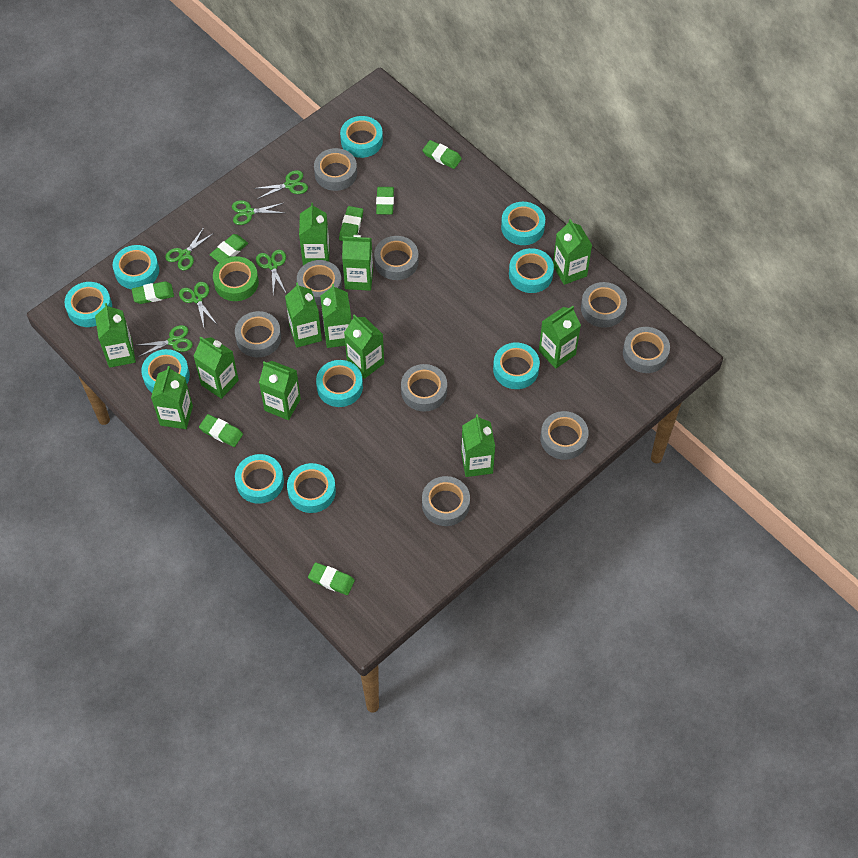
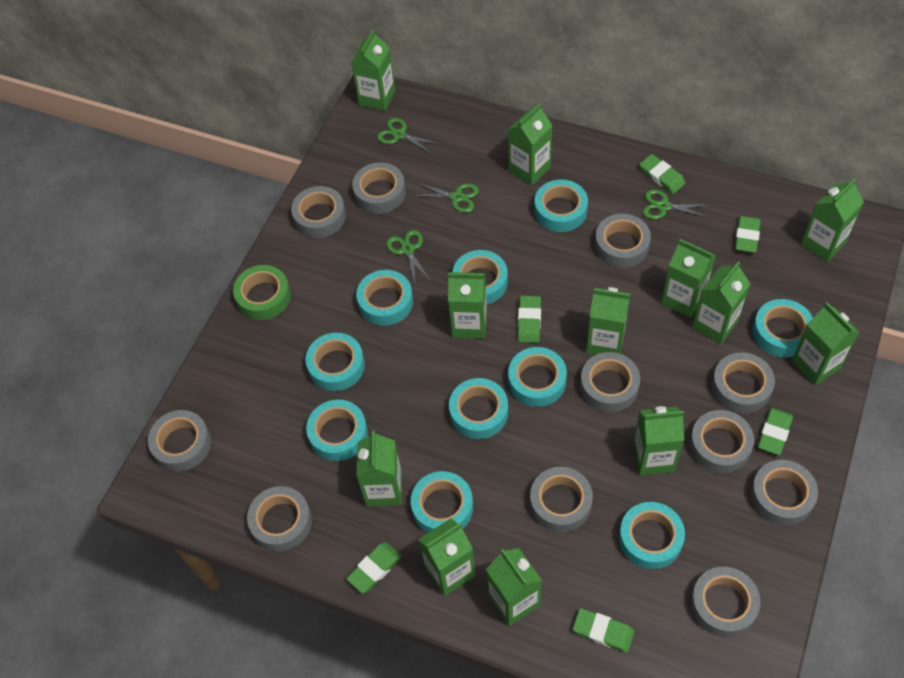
green eraser: 7 -> 6
green scissors: 6 -> 4
grey tape: 9 -> 11

